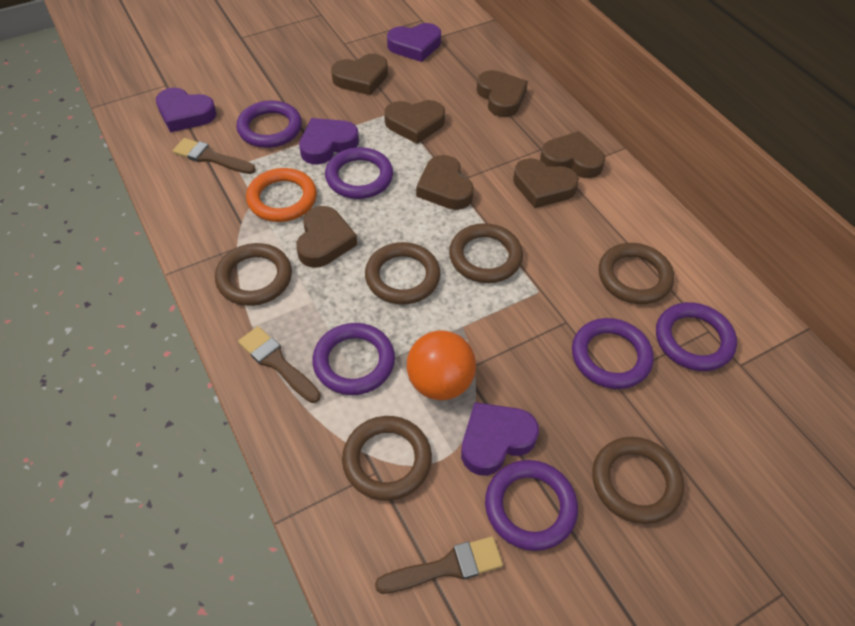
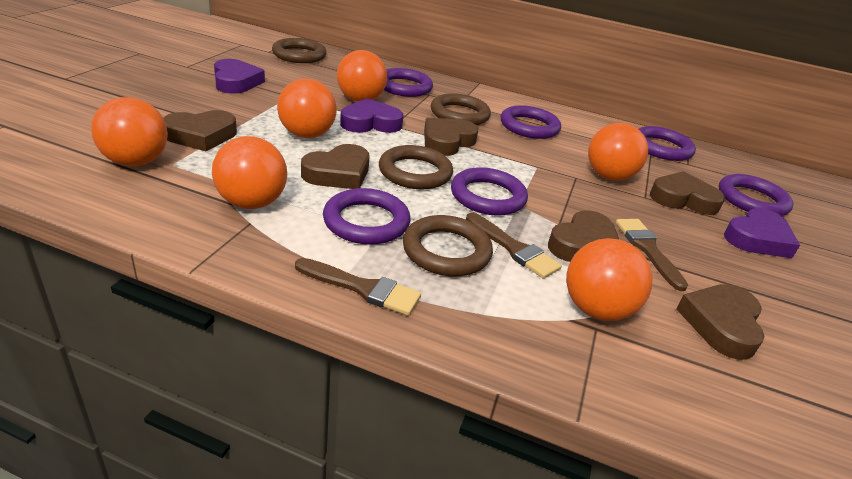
brown heart: 7 -> 6
brown ring: 6 -> 4
orange ball: 1 -> 6
orange ring: 1 -> 0
purple heart: 4 -> 3

